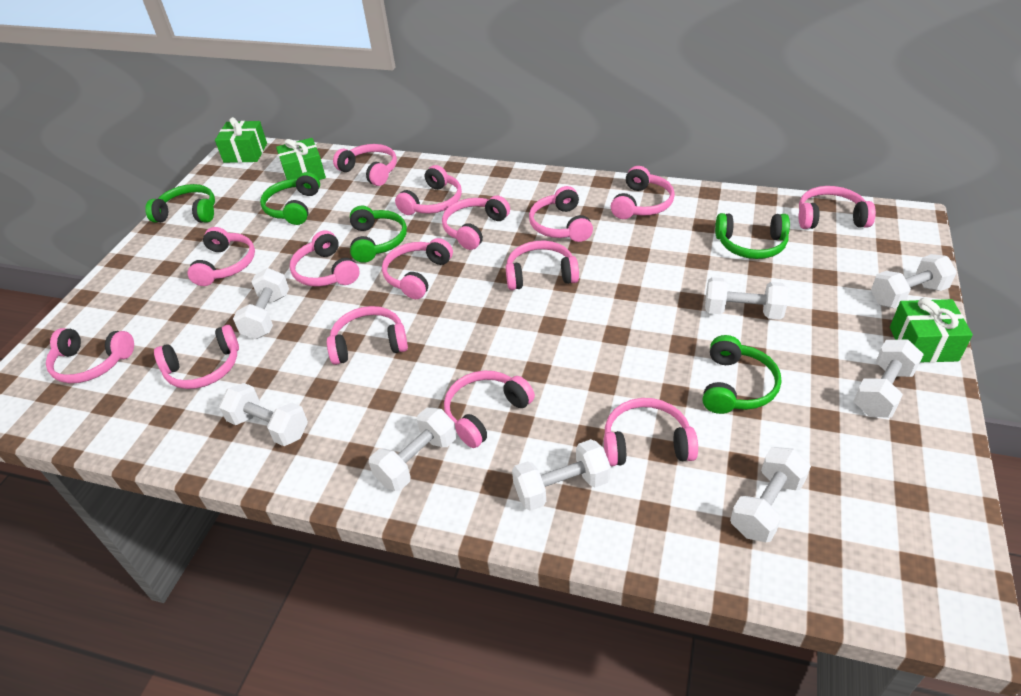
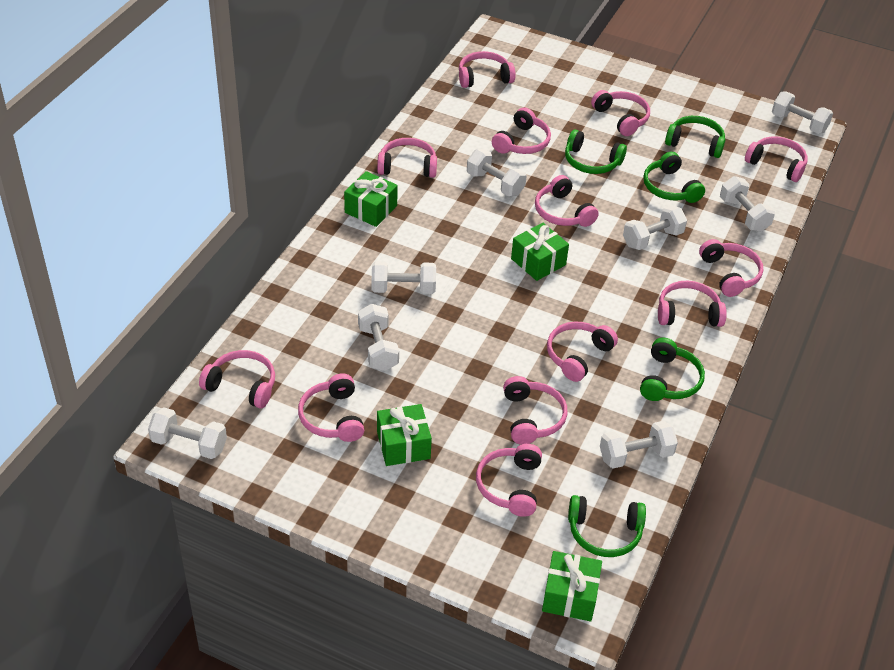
green gift: 3 -> 4
pink headphones: 15 -> 13

